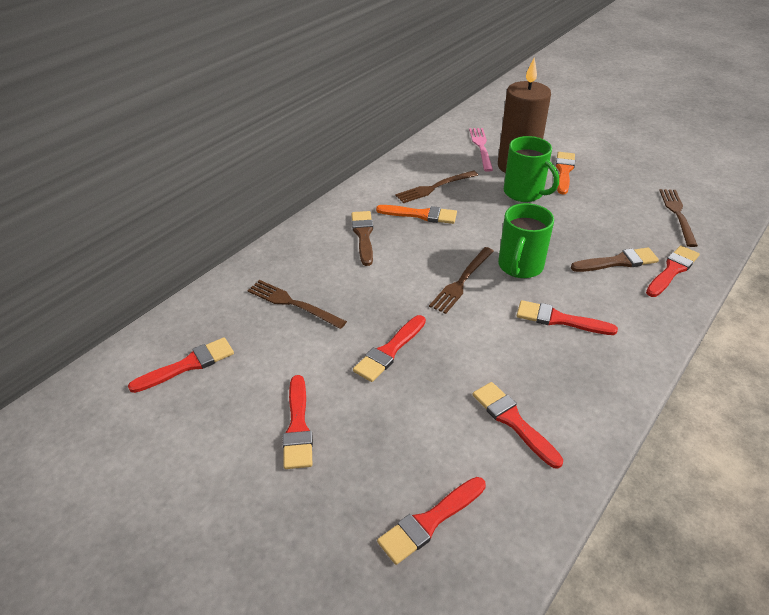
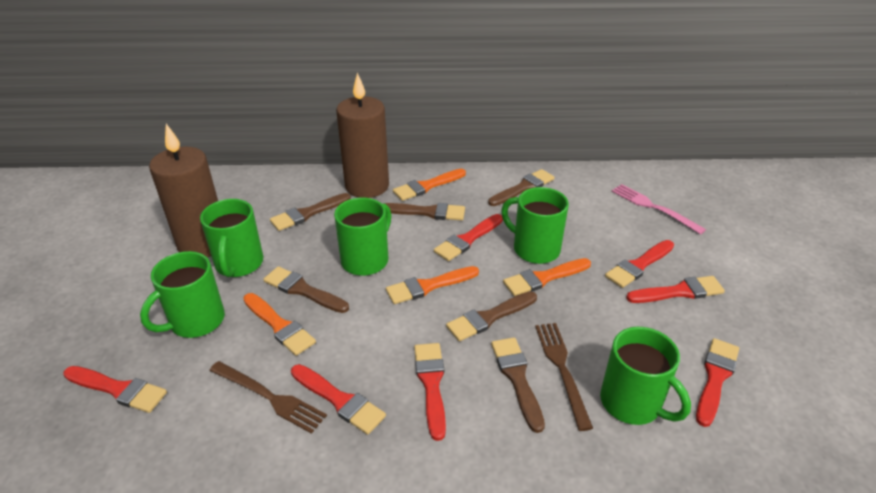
brown brush: 2 -> 6
brown candle: 1 -> 2
brown fork: 4 -> 2
green mug: 2 -> 5
orange brush: 2 -> 4

